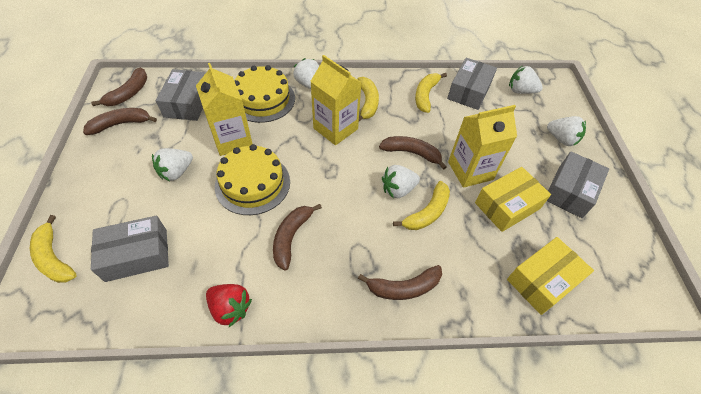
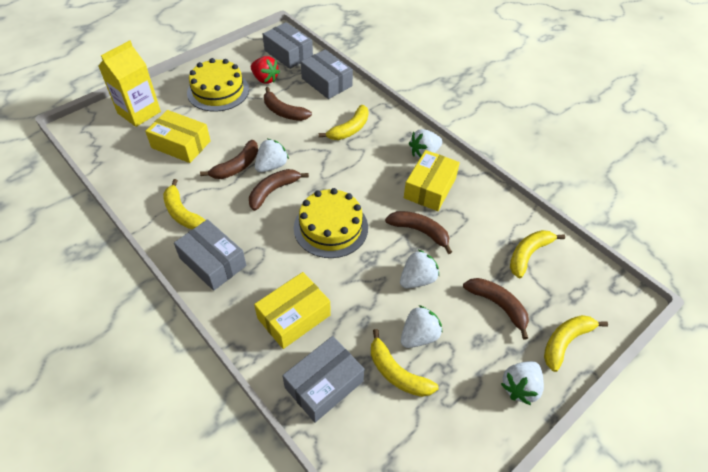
yellow banana: 4 -> 5
yellow box: 2 -> 3
yellow carton: 3 -> 1

